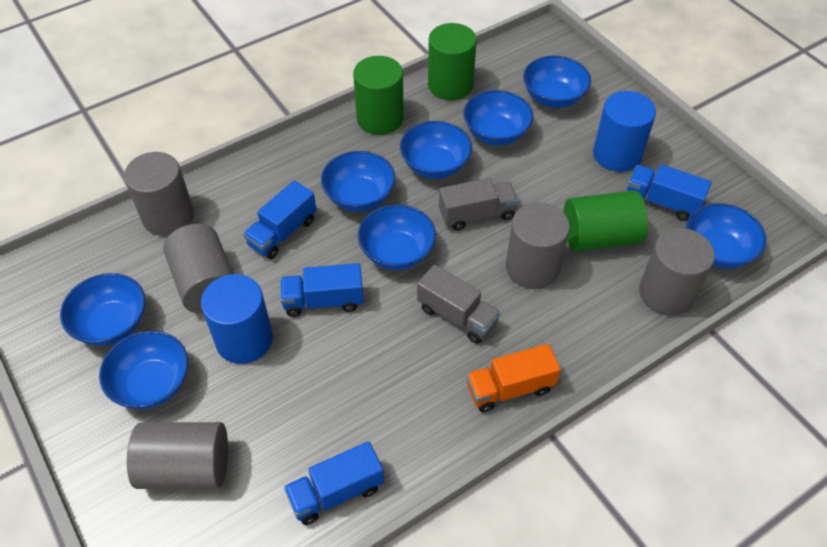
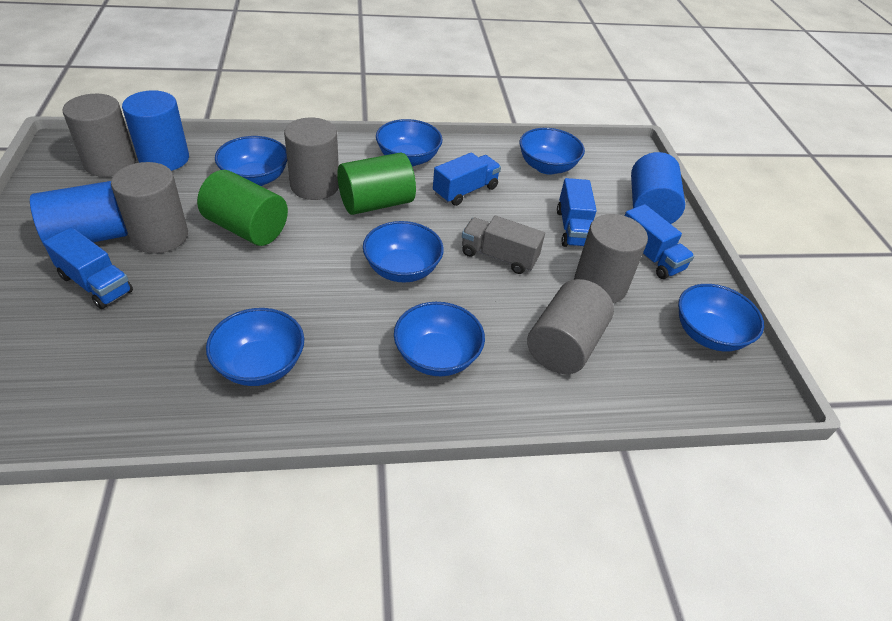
blue bowl: 8 -> 7
blue cylinder: 2 -> 3
green cylinder: 3 -> 2
grey truck: 2 -> 1
orange truck: 1 -> 0

